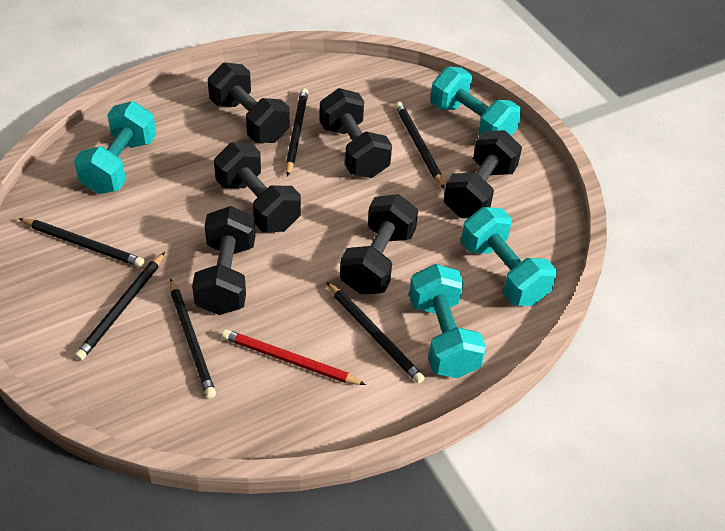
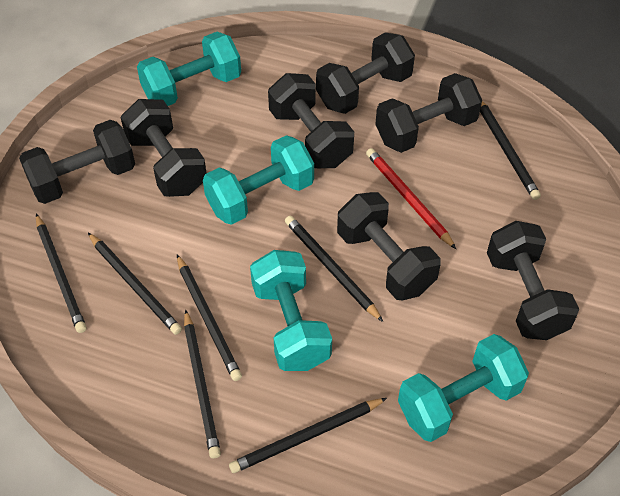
black dumbbell: 6 -> 7
black pencil: 6 -> 7

